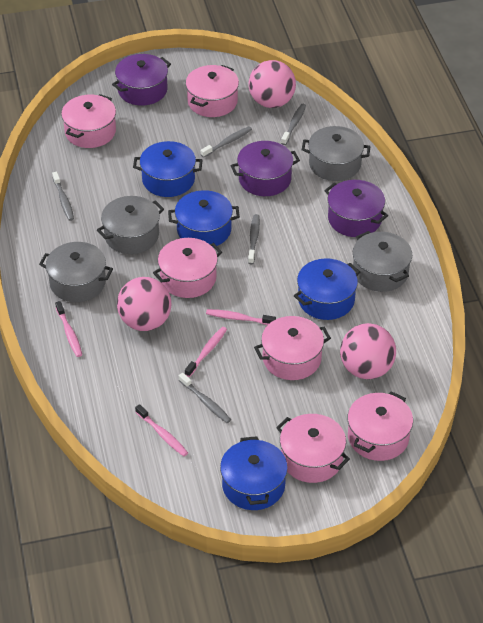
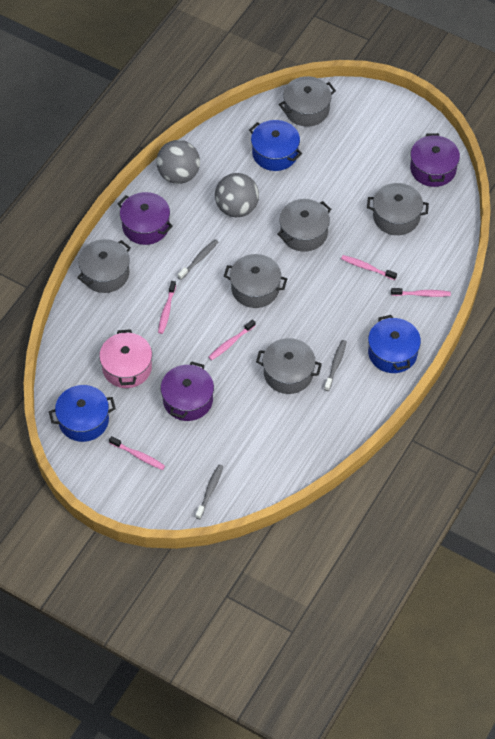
blue pot: 4 -> 3
grey ball: 0 -> 2
grey pot: 4 -> 6
grey toothbrush: 5 -> 3
pink ball: 3 -> 0
pink pot: 6 -> 1
pink toothbrush: 4 -> 5

